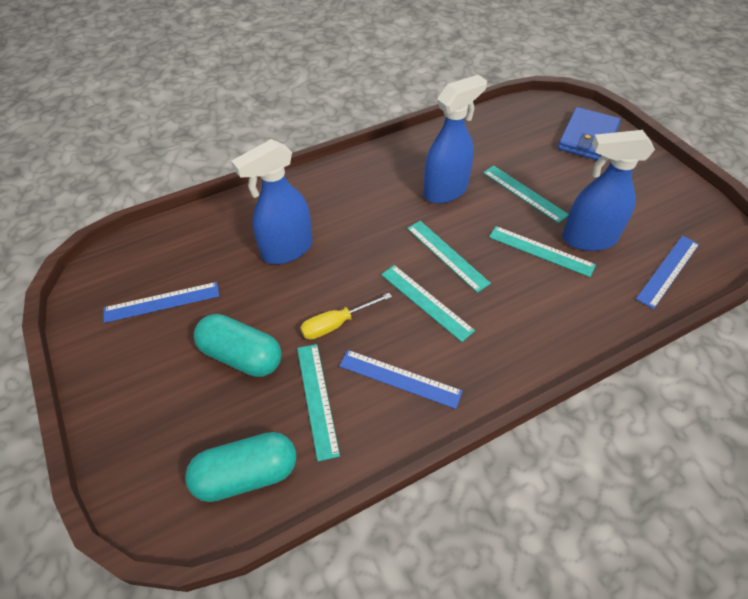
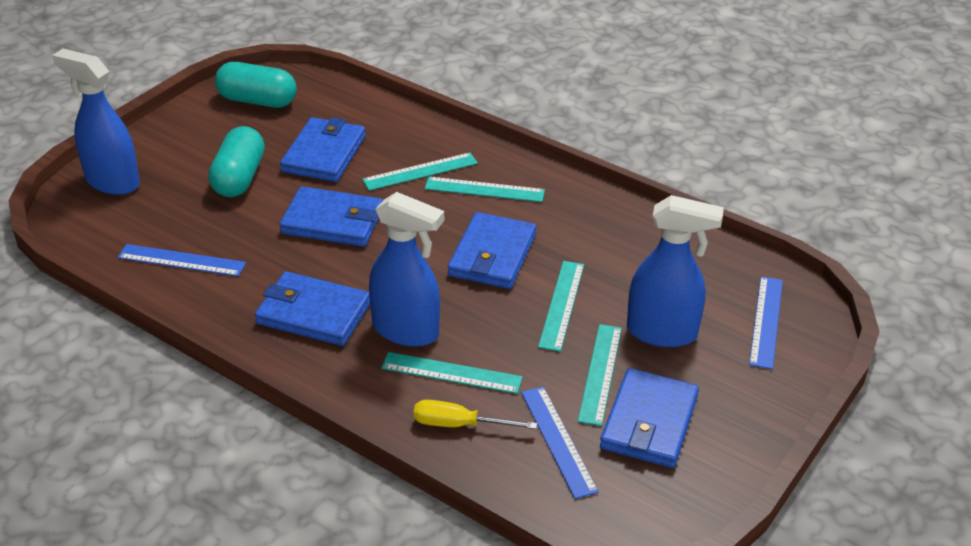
blue wallet: 1 -> 5

